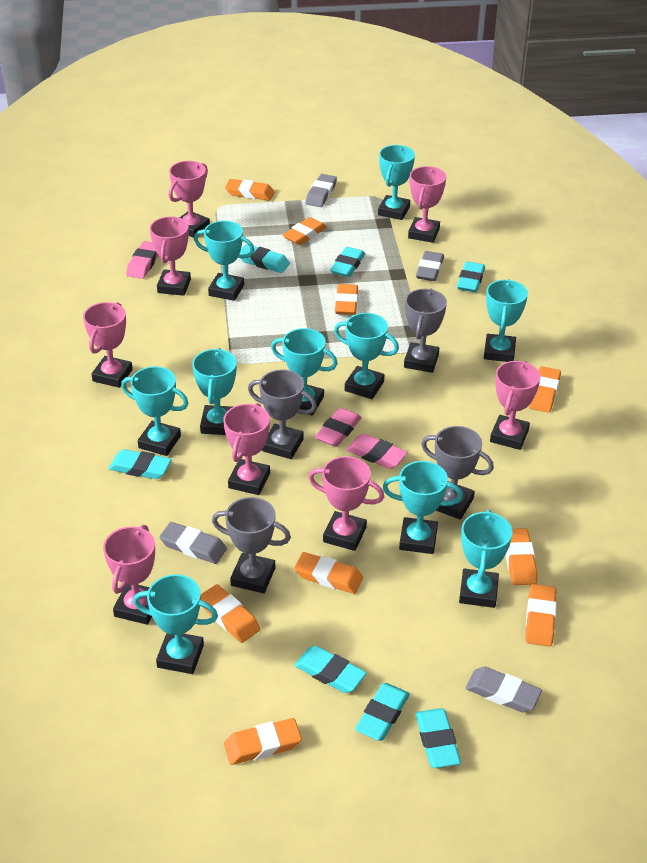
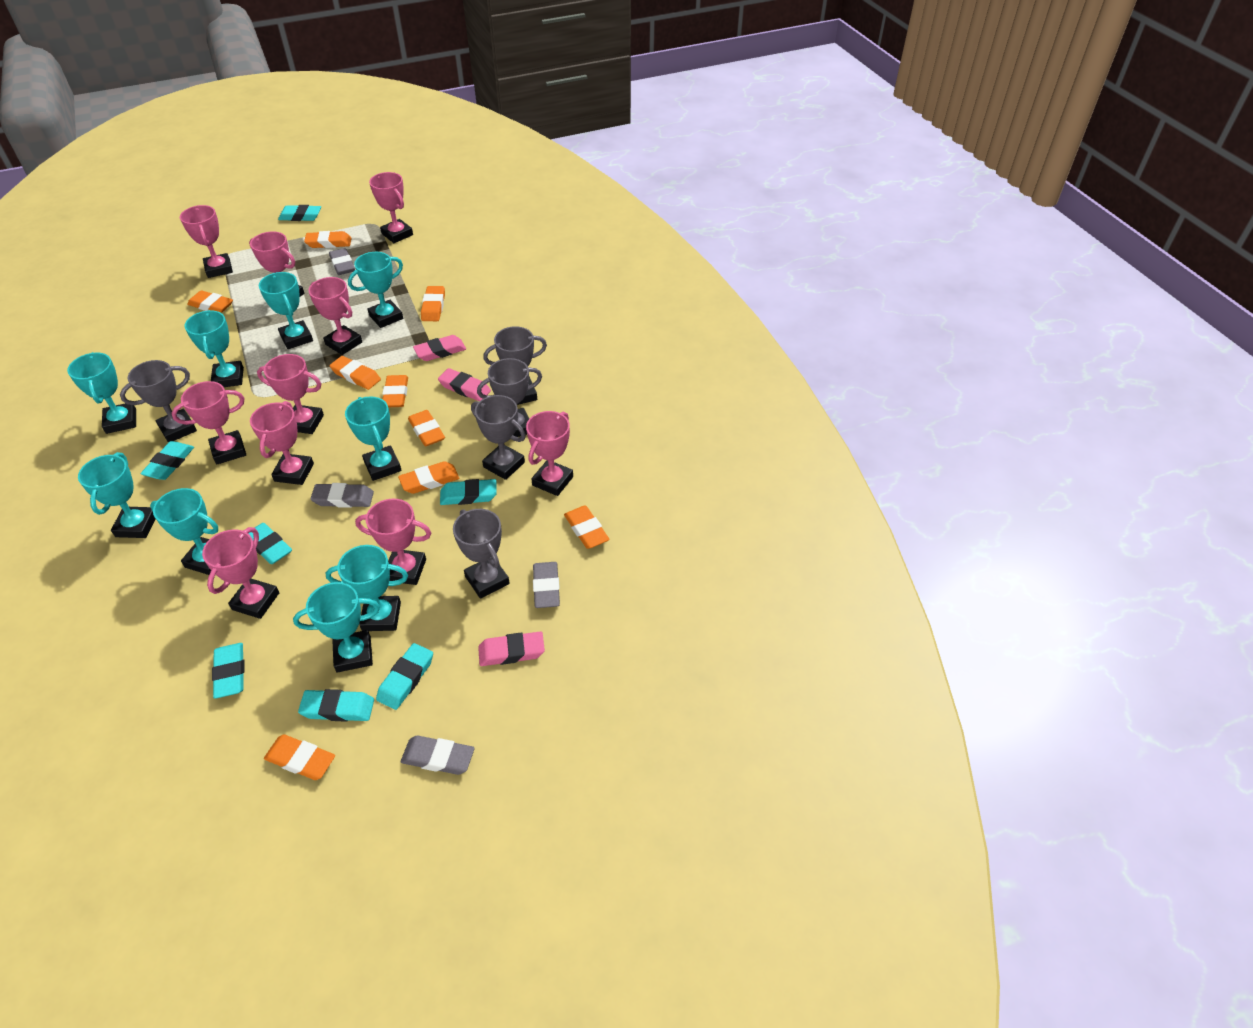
grey trophy: 4 -> 5
pink trophy: 8 -> 10
turquoise trophy: 10 -> 9

